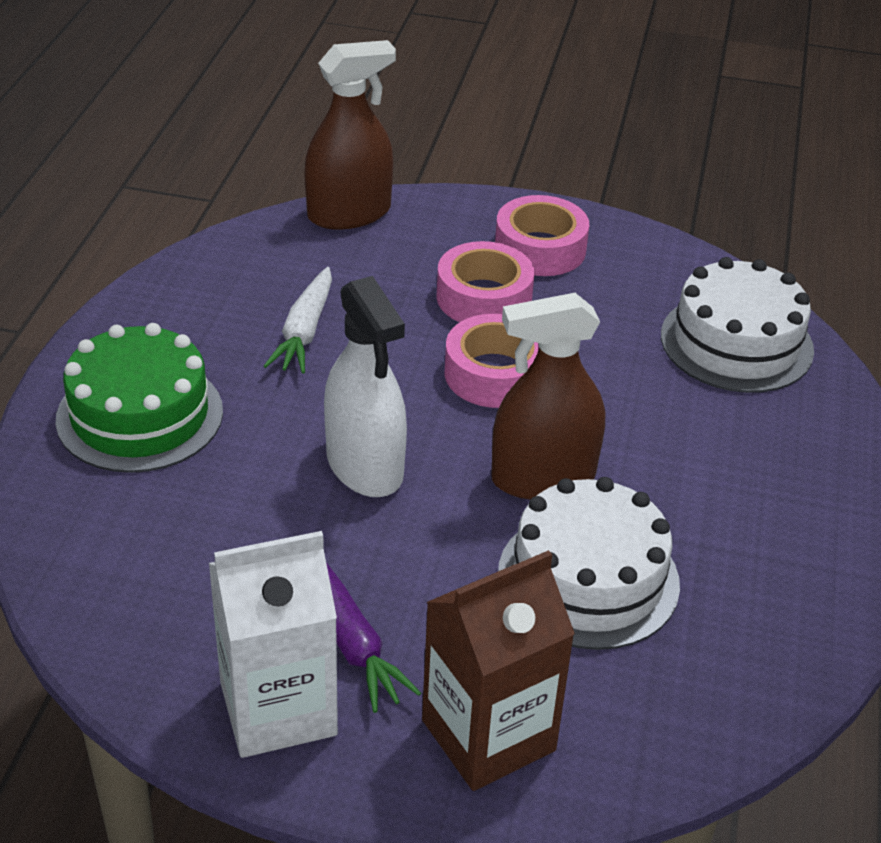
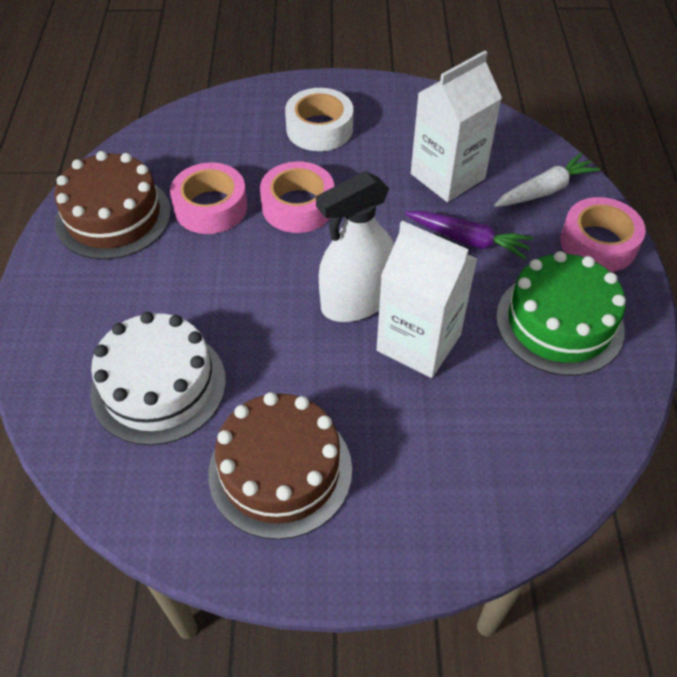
brown cake: 0 -> 2
brown carton: 1 -> 0
brown spray bottle: 2 -> 0
white cake: 2 -> 1
white carton: 1 -> 2
white tape: 0 -> 1

